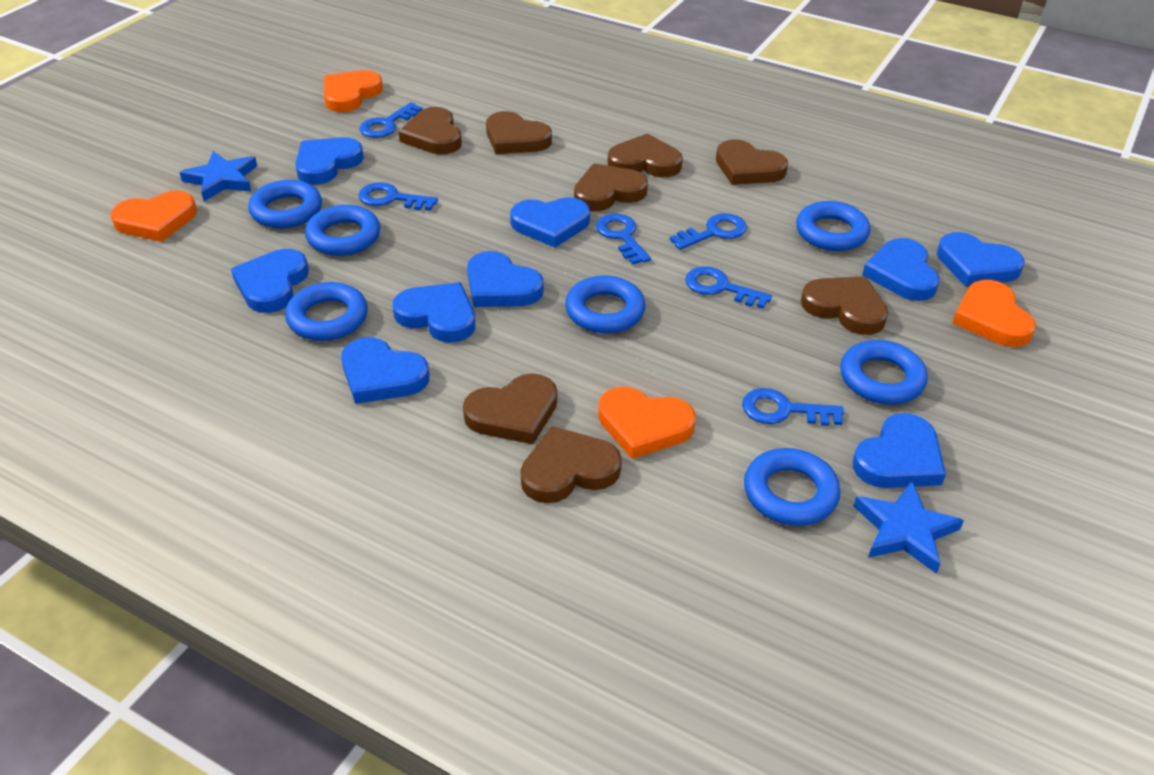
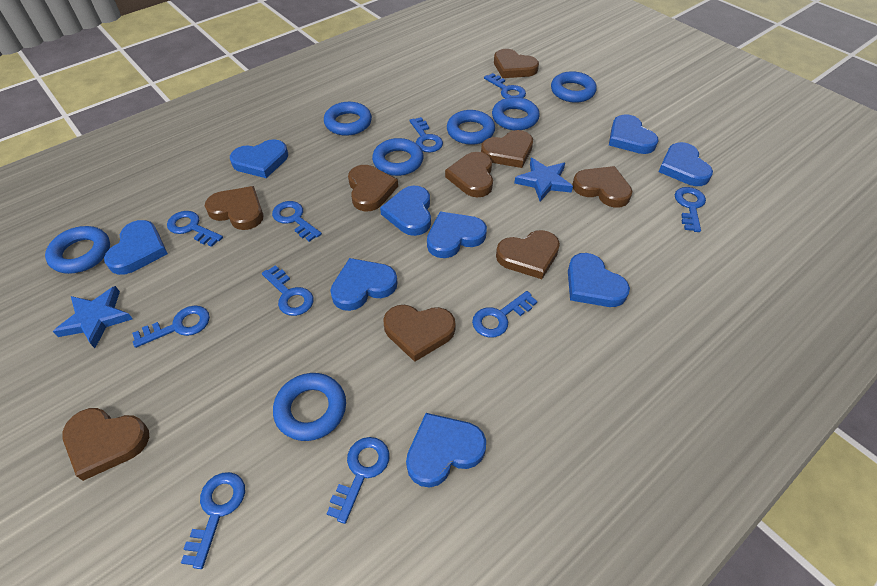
blue key: 6 -> 10
brown heart: 8 -> 9
orange heart: 4 -> 0

